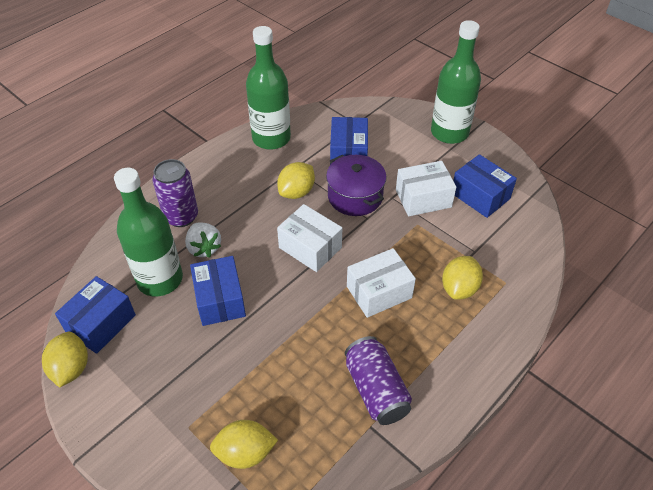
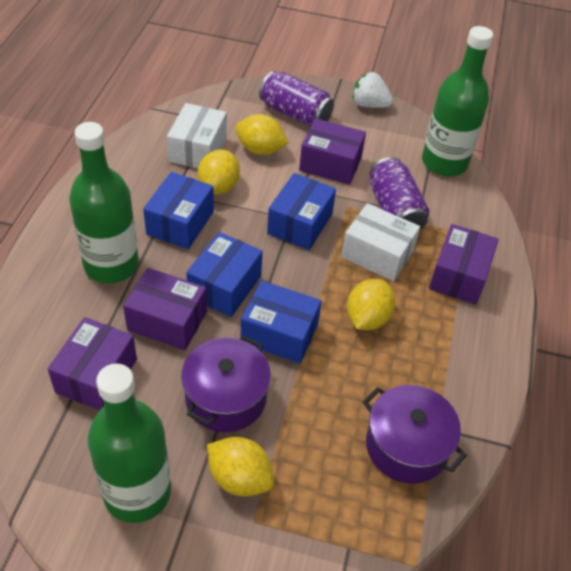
purple box: 0 -> 4
purple pot: 1 -> 2
white box: 3 -> 2

